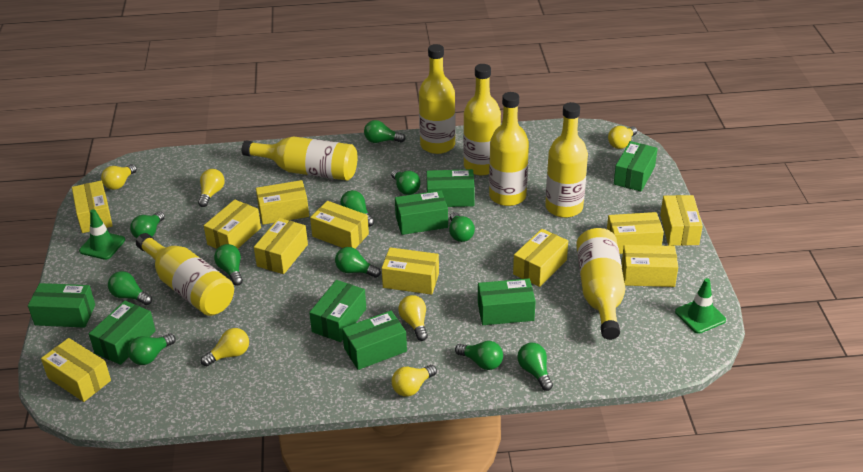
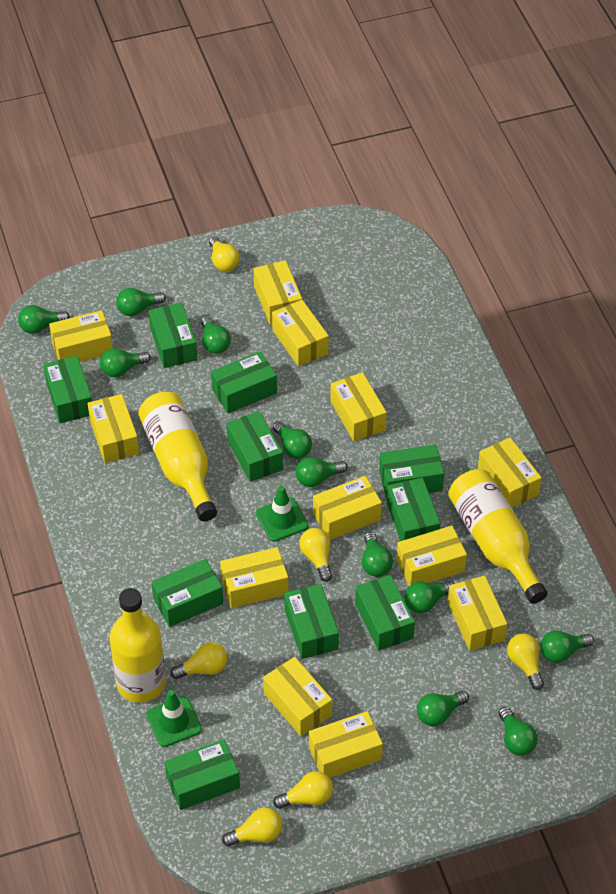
green box: 8 -> 10
yellow bottle: 7 -> 3
yellow box: 11 -> 12

